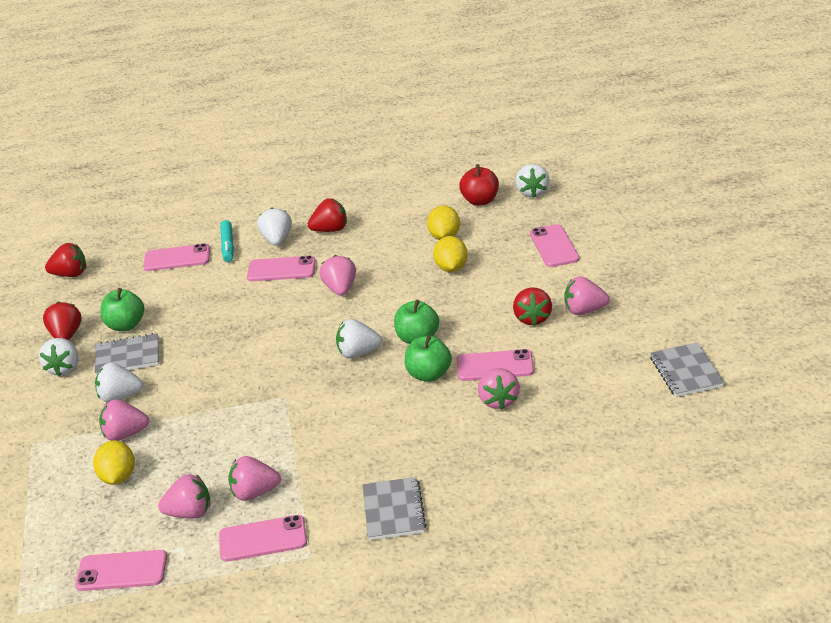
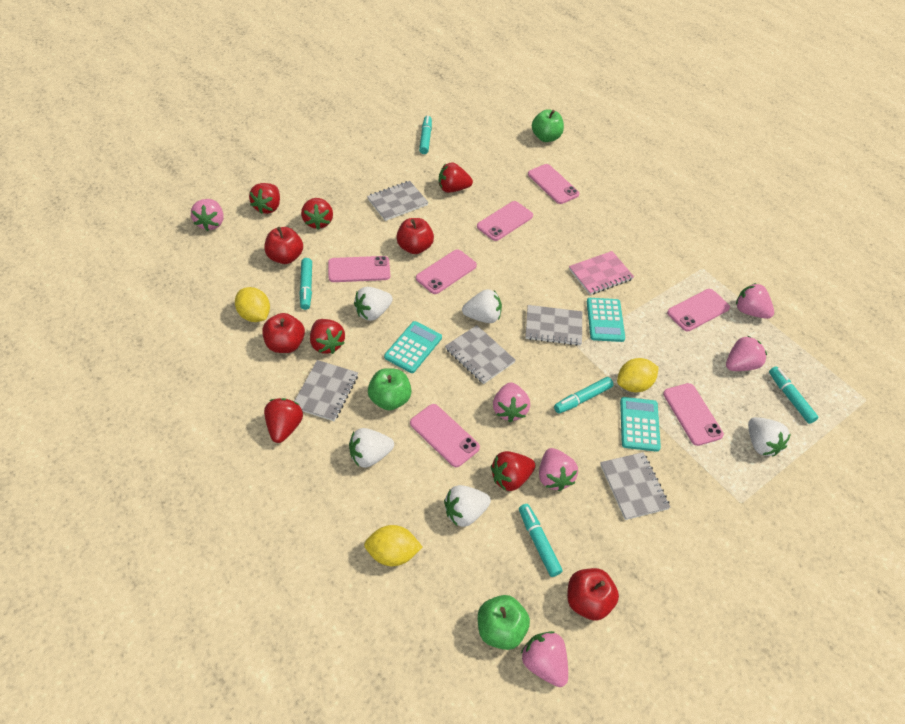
grey notebook: 3 -> 5
pink notebook: 0 -> 1
pink phone: 6 -> 7
red apple: 1 -> 4
red strawberry: 4 -> 6
turquoise calculator: 0 -> 3
turquoise marker: 1 -> 5

